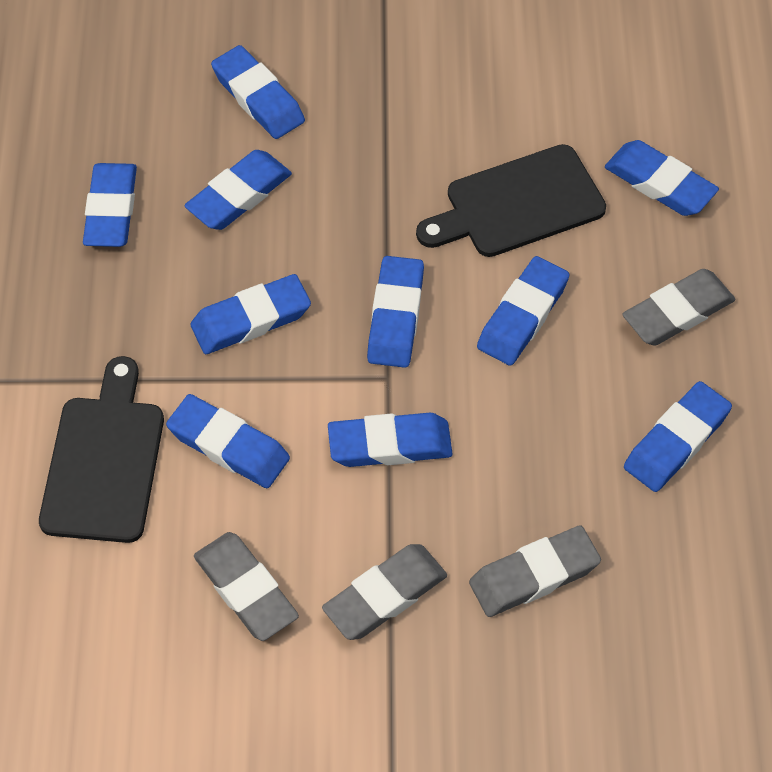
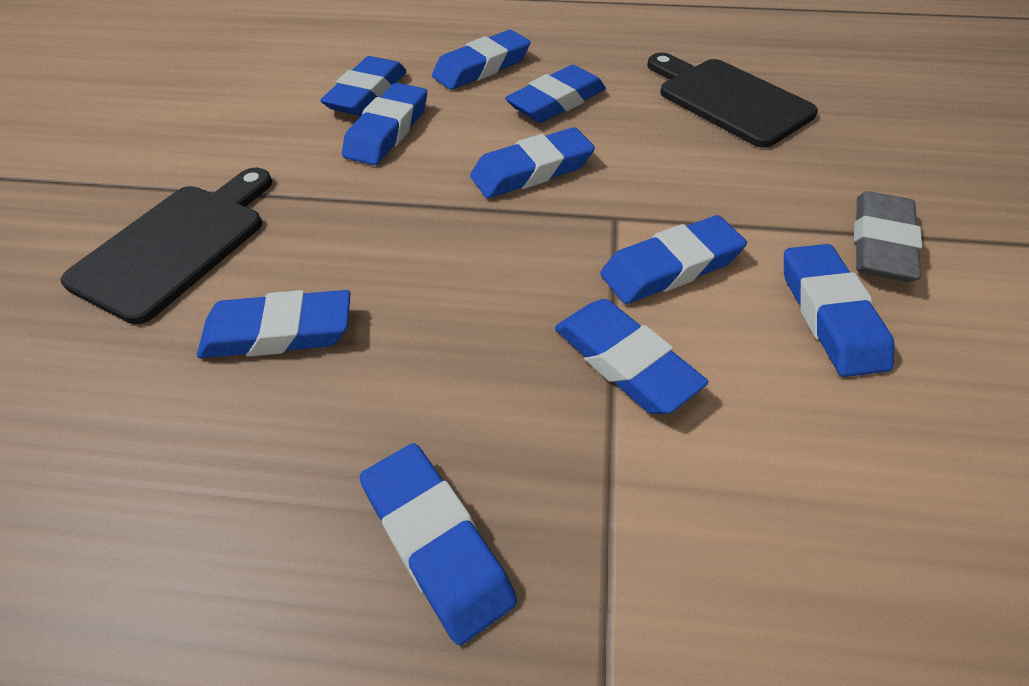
grey eraser: 4 -> 1

